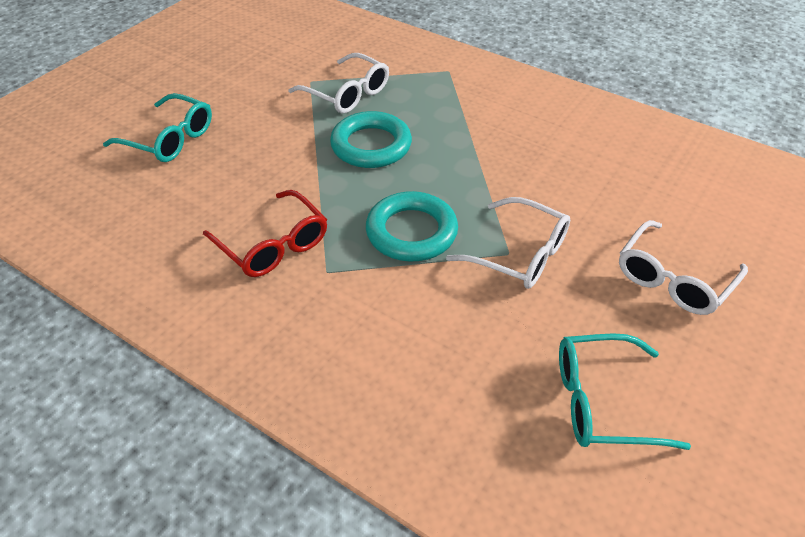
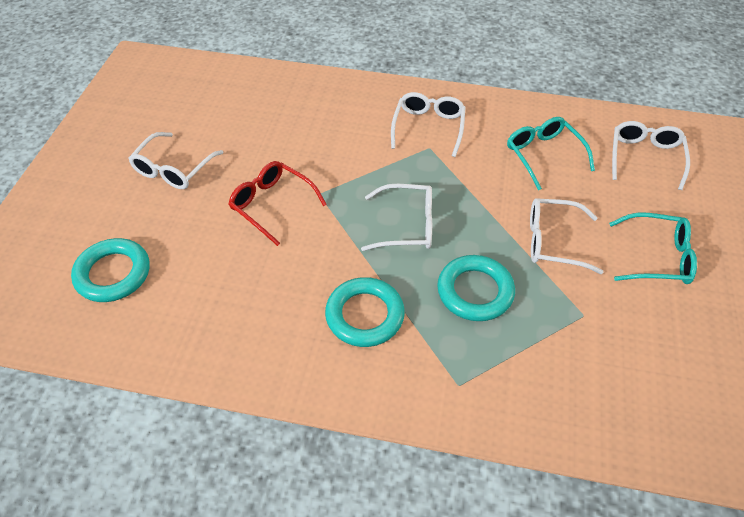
turquoise ring: 2 -> 3
white glasses: 3 -> 5

